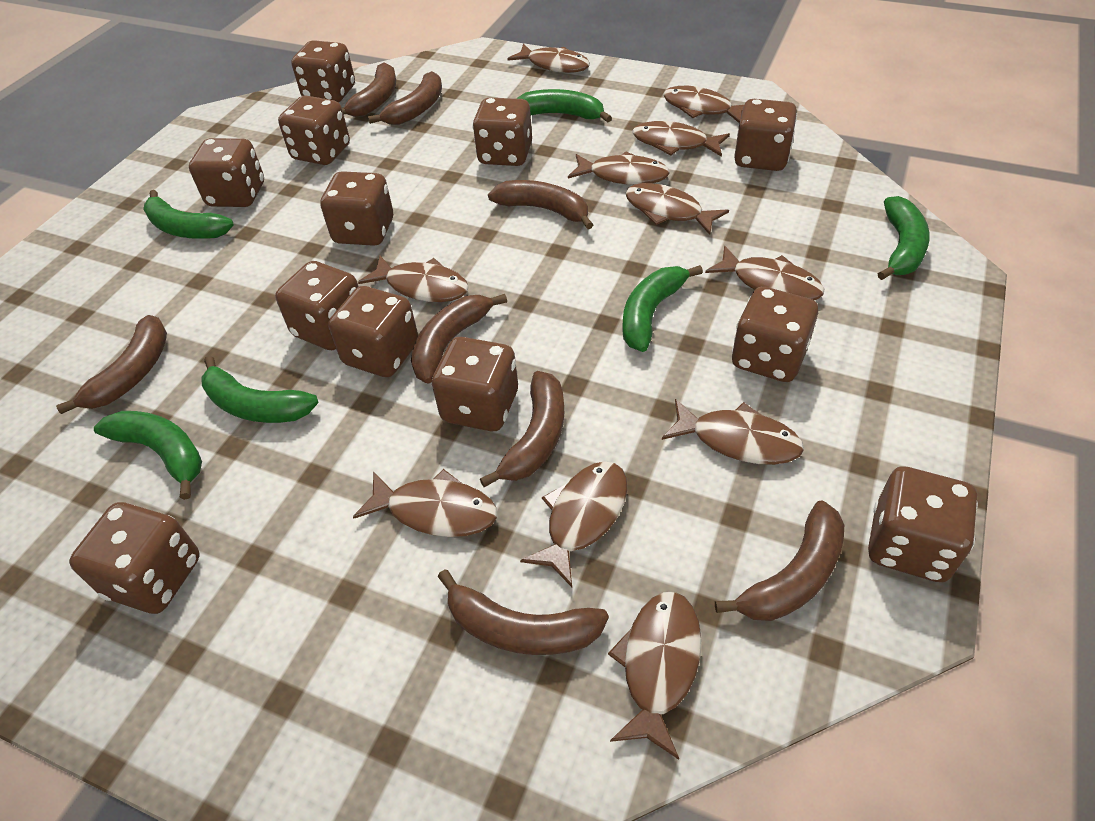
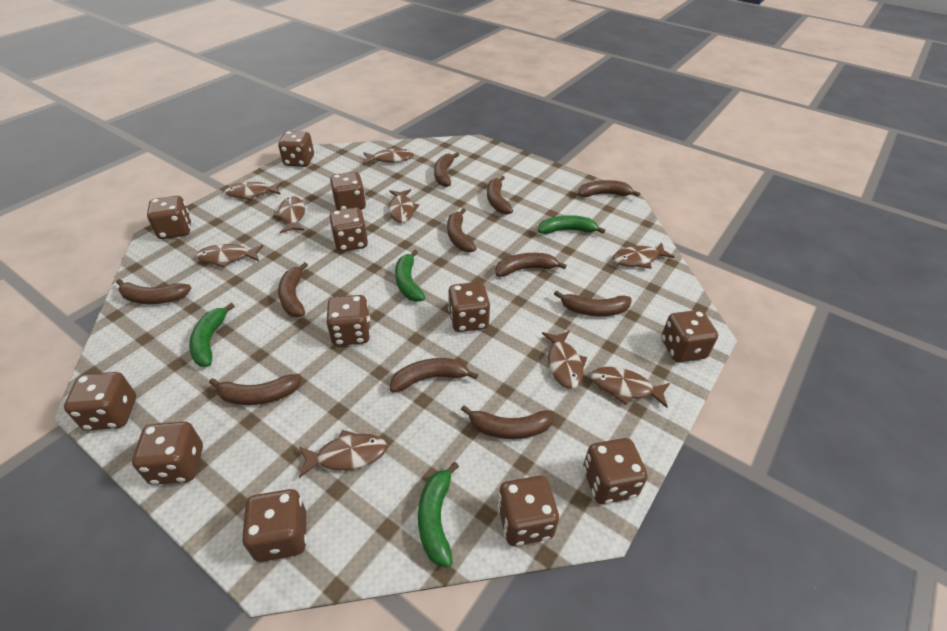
brown banana: 8 -> 11
brown fish: 11 -> 9
green banana: 6 -> 4

